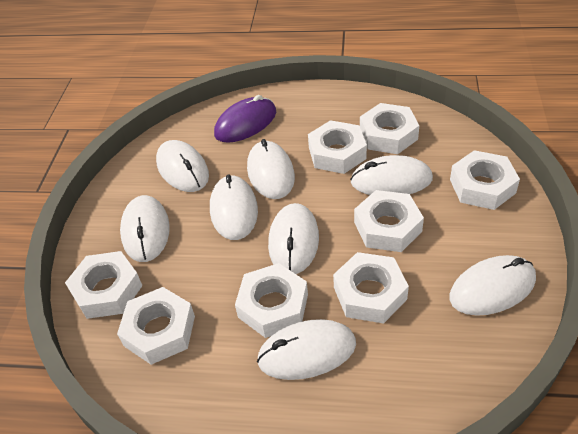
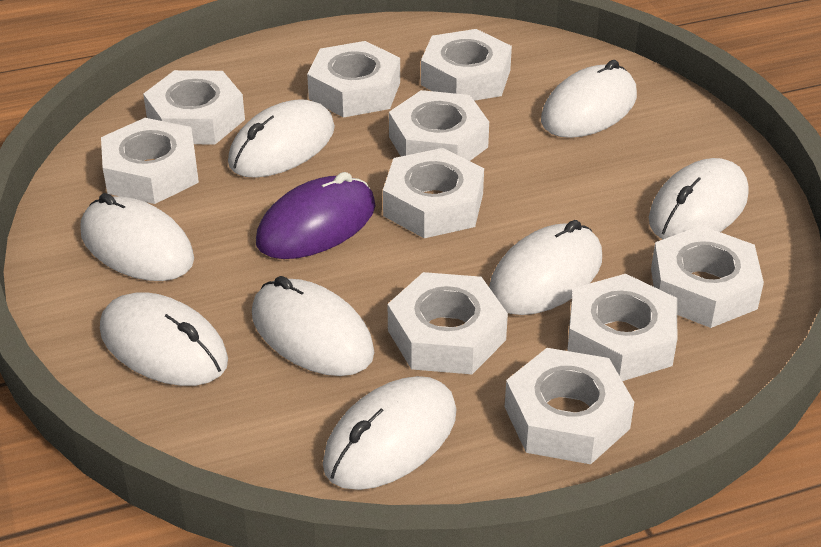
white nut: 8 -> 10

